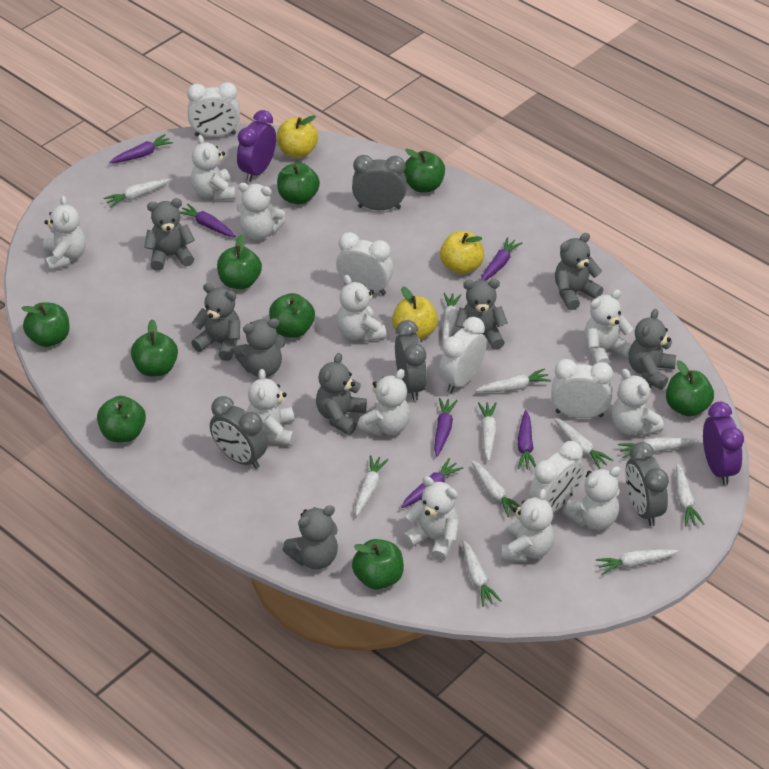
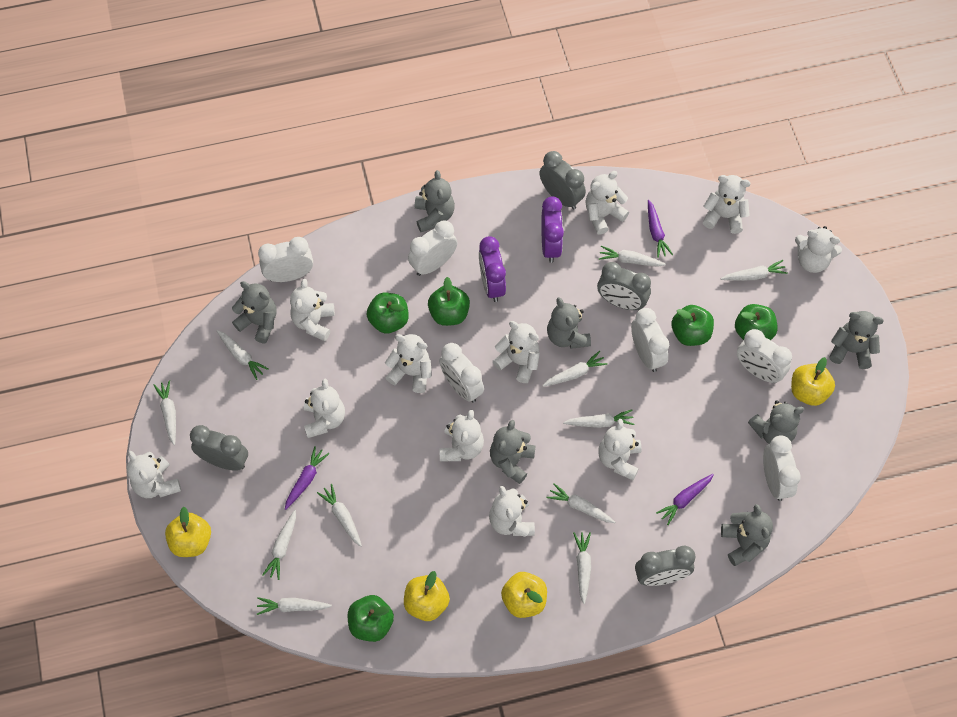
green apple: 9 -> 5
grey teddy bear: 8 -> 7
purple carrot: 6 -> 3
white clock: 5 -> 6
yellow apple: 3 -> 4

